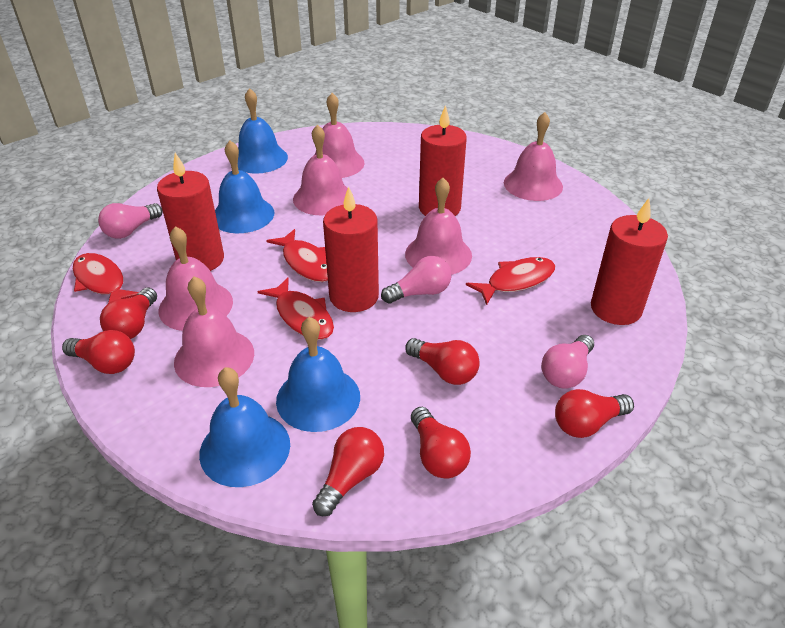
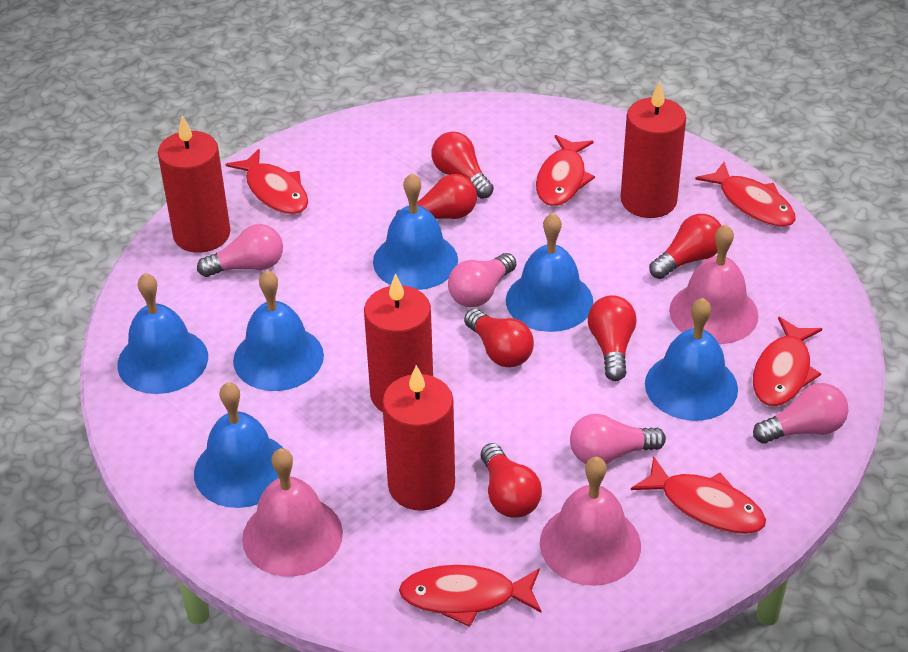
blue bell: 4 -> 6
pink bell: 6 -> 3
pink light bulb: 3 -> 4
red fish: 4 -> 6

